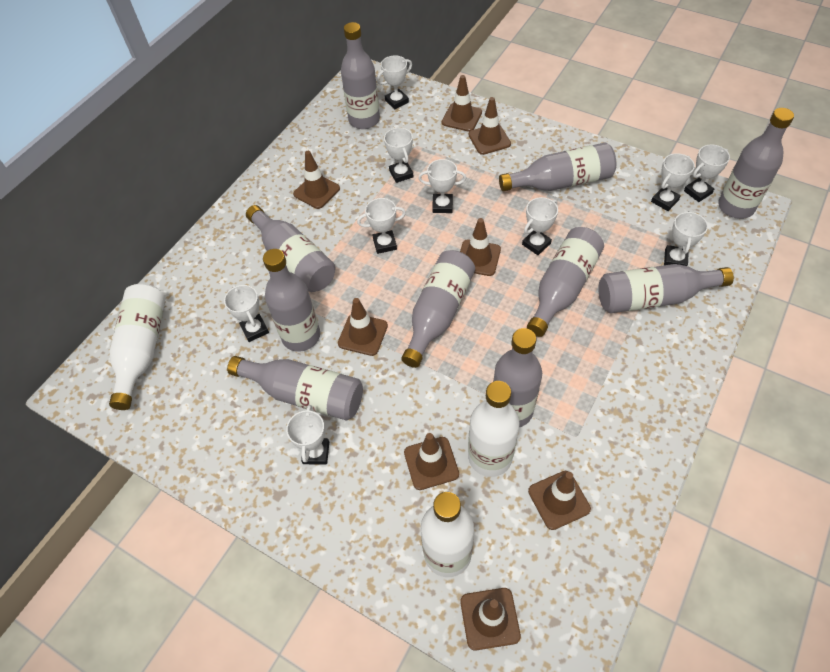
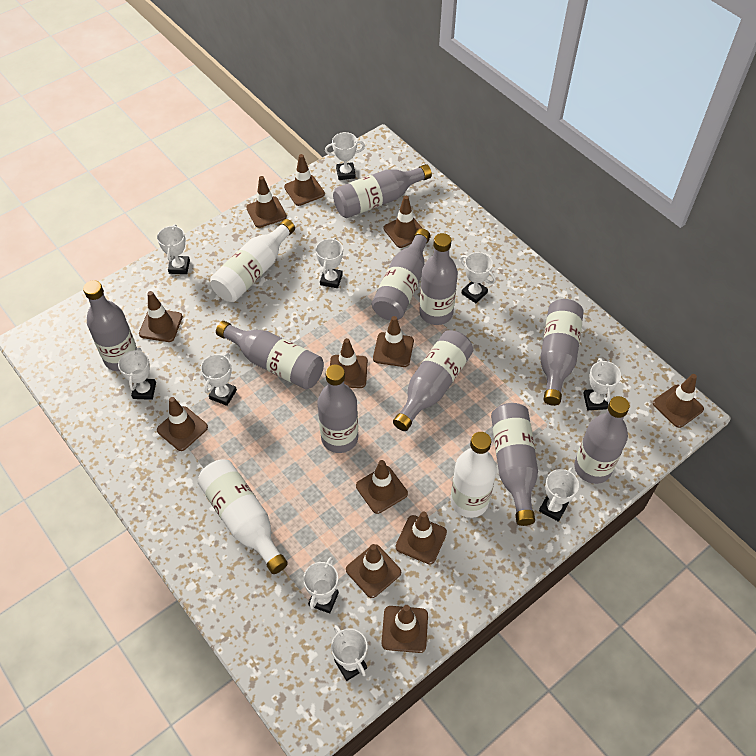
brown traffic cone: 8 -> 12

